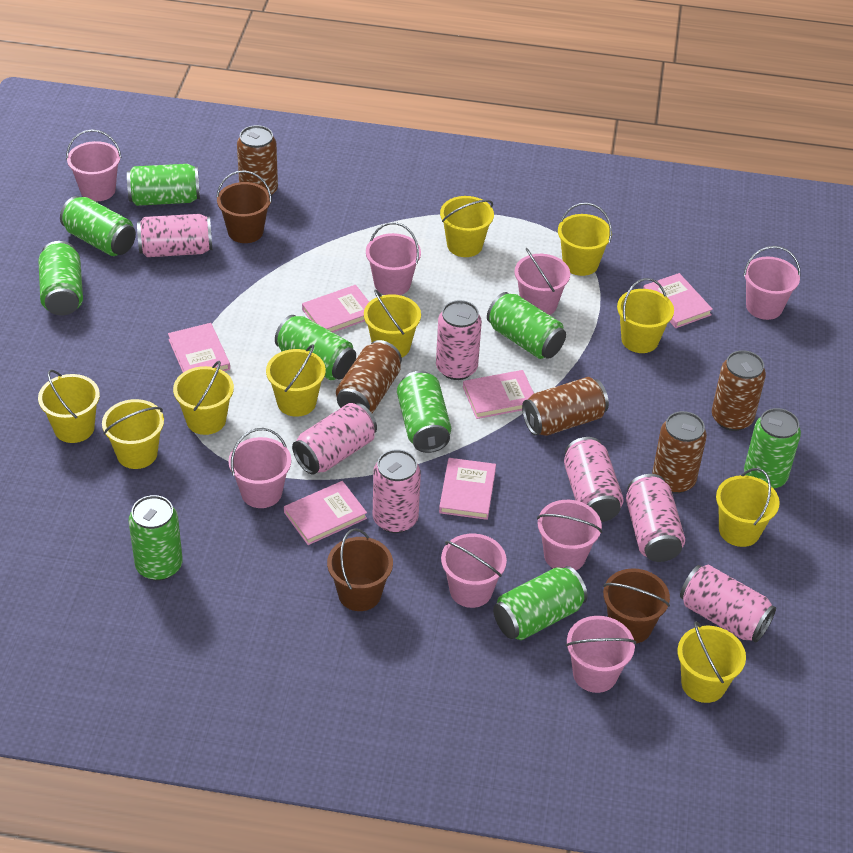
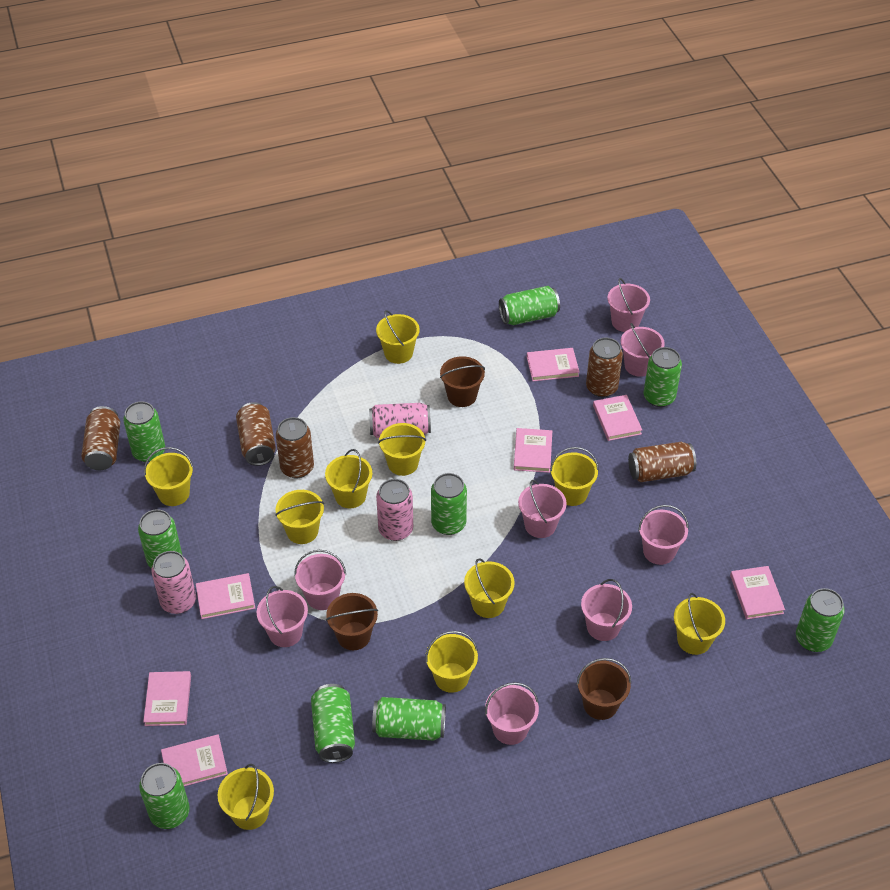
pink book: 6 -> 7
pink can: 7 -> 3

